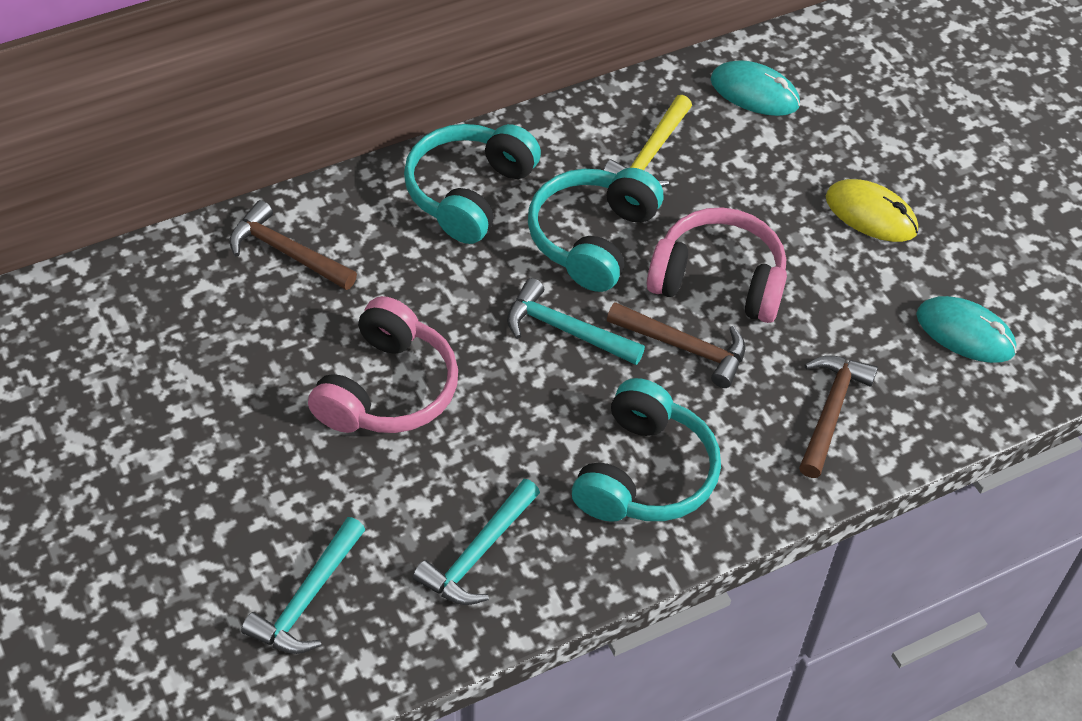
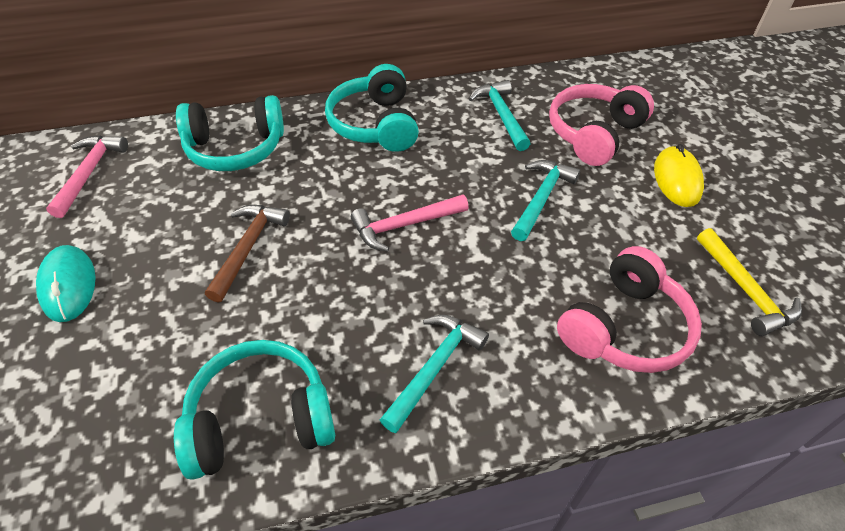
brown hammer: 3 -> 1
pink hammer: 0 -> 2
turquoise mouse: 2 -> 1

